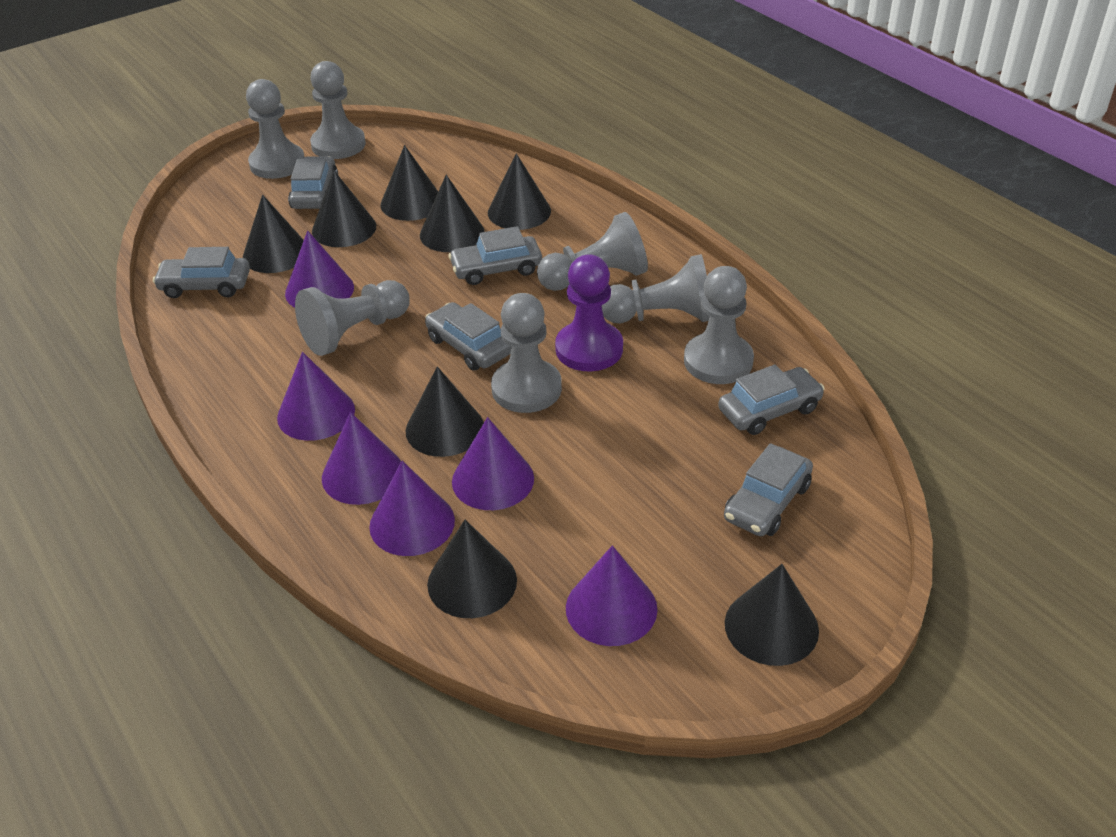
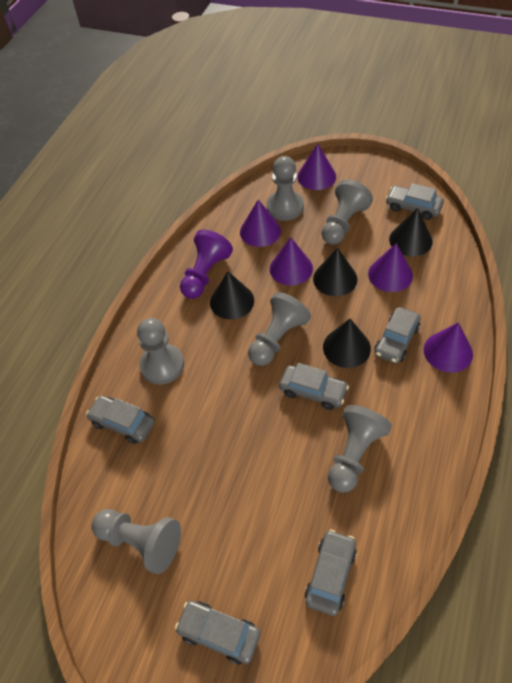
black cone: 8 -> 4
grey pawn: 7 -> 6
purple cone: 6 -> 5

